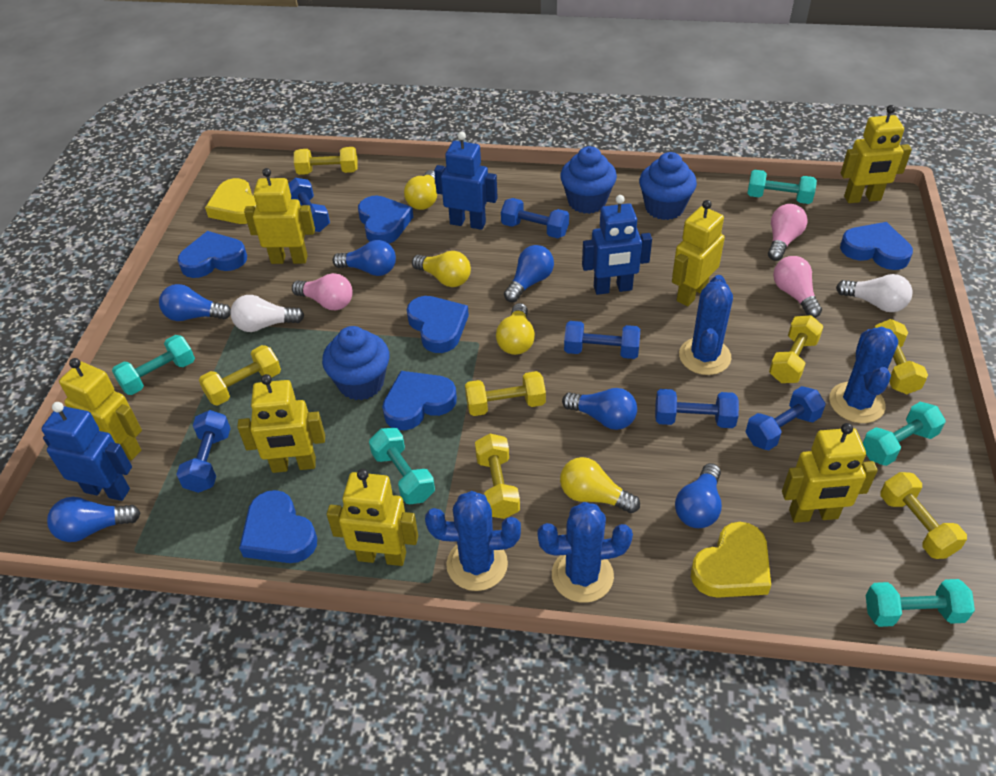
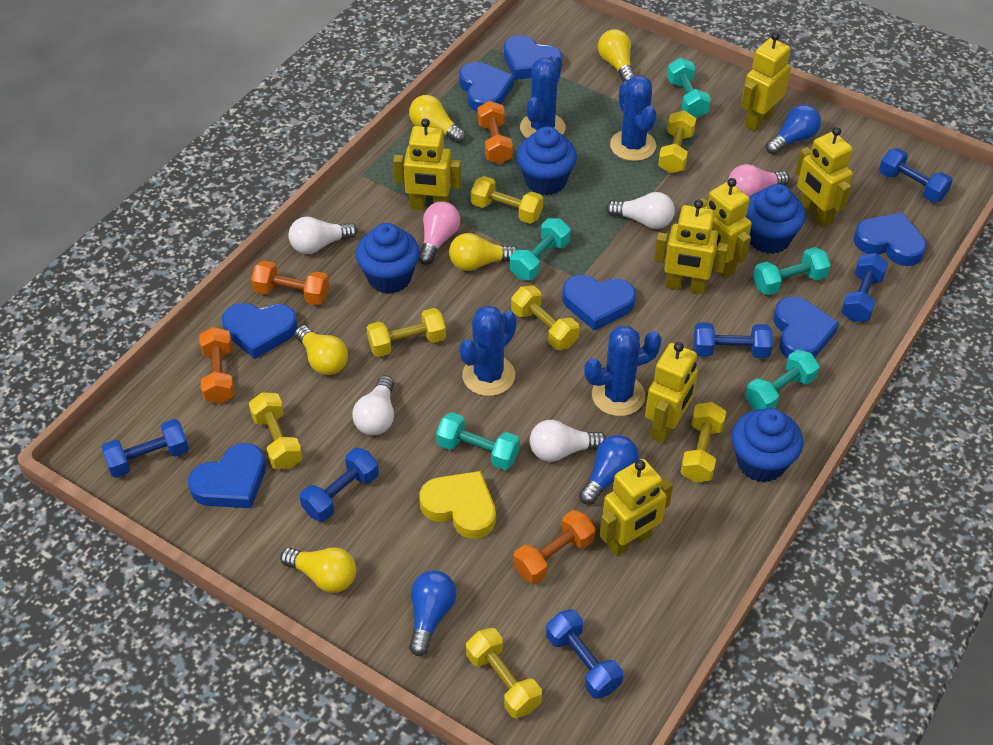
blue cupcake: 3 -> 4
blue heart: 6 -> 7
blue light bulb: 6 -> 3
blue robot: 3 -> 0
orange dumbbell: 0 -> 4
pink light bulb: 3 -> 2
white light bulb: 2 -> 4
yellow heart: 2 -> 1
yellow light bulb: 4 -> 5

